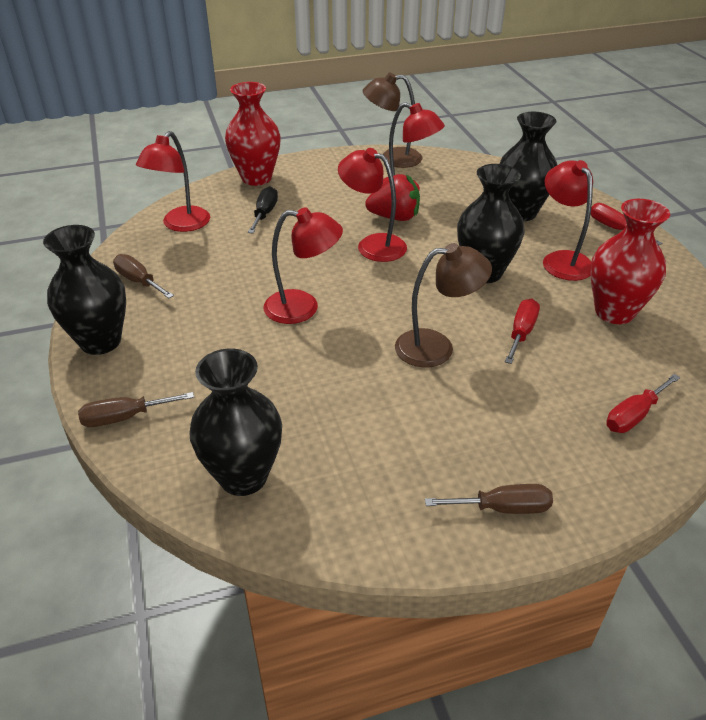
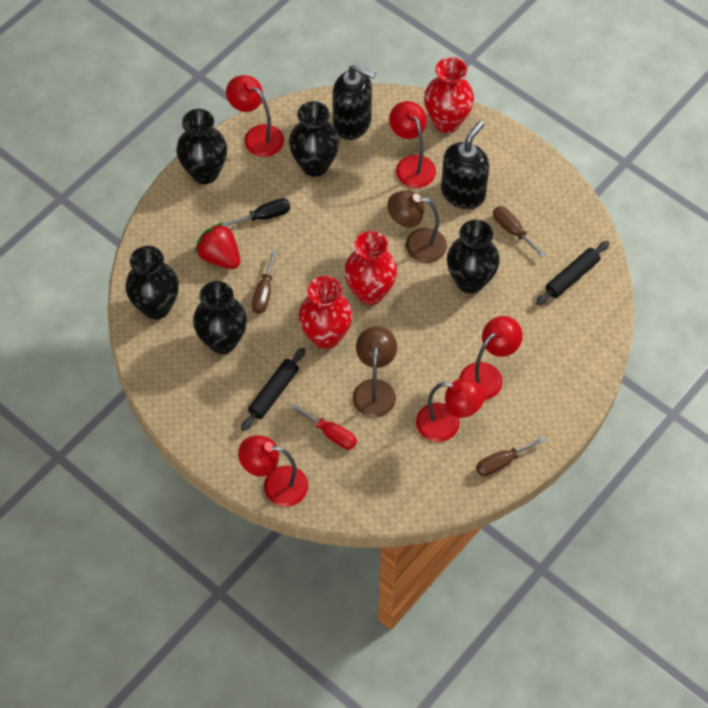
black rolling pin: 0 -> 2
black soap dispenser: 0 -> 2
black vase: 4 -> 5
red screwdriver: 3 -> 1
red vase: 2 -> 3

